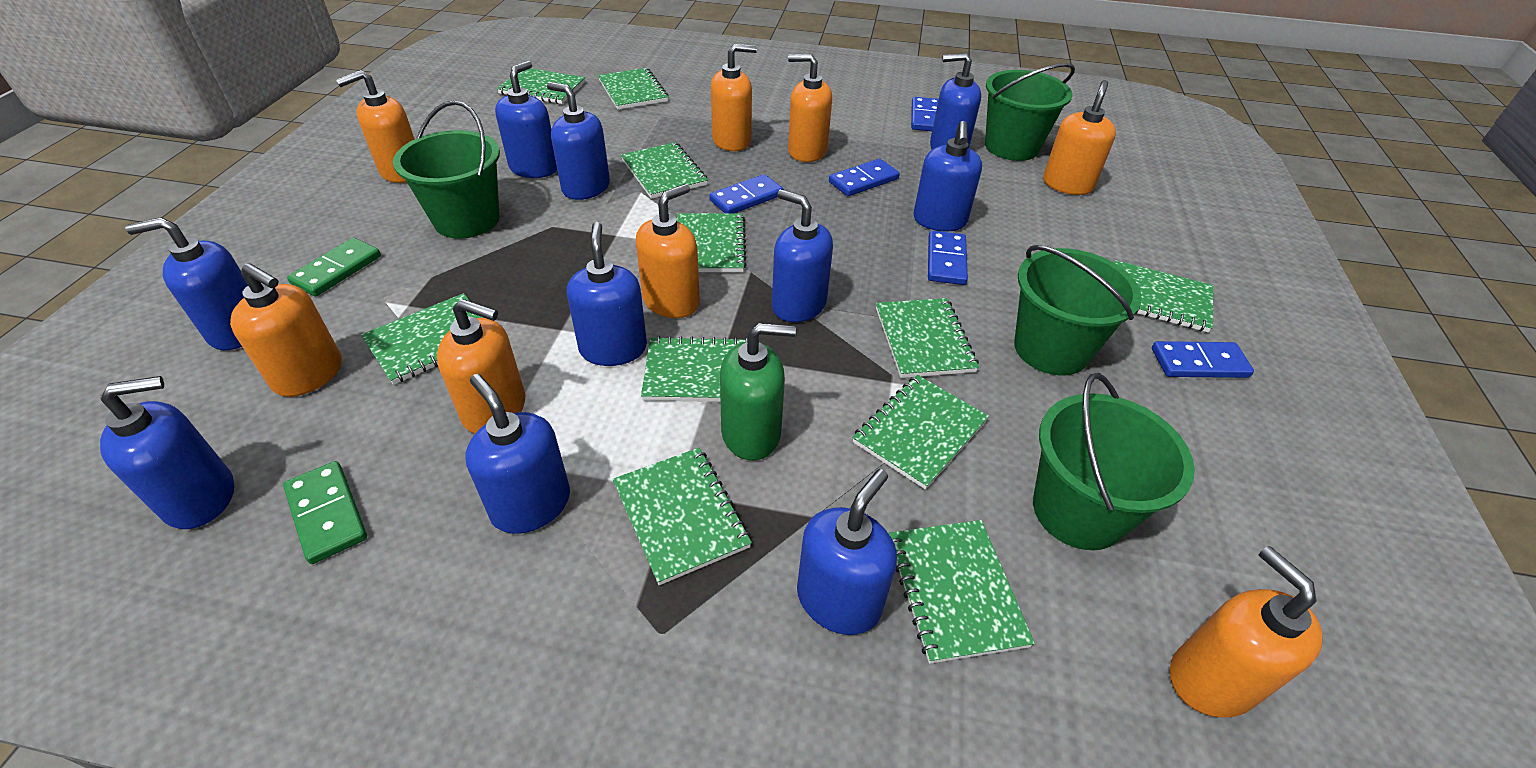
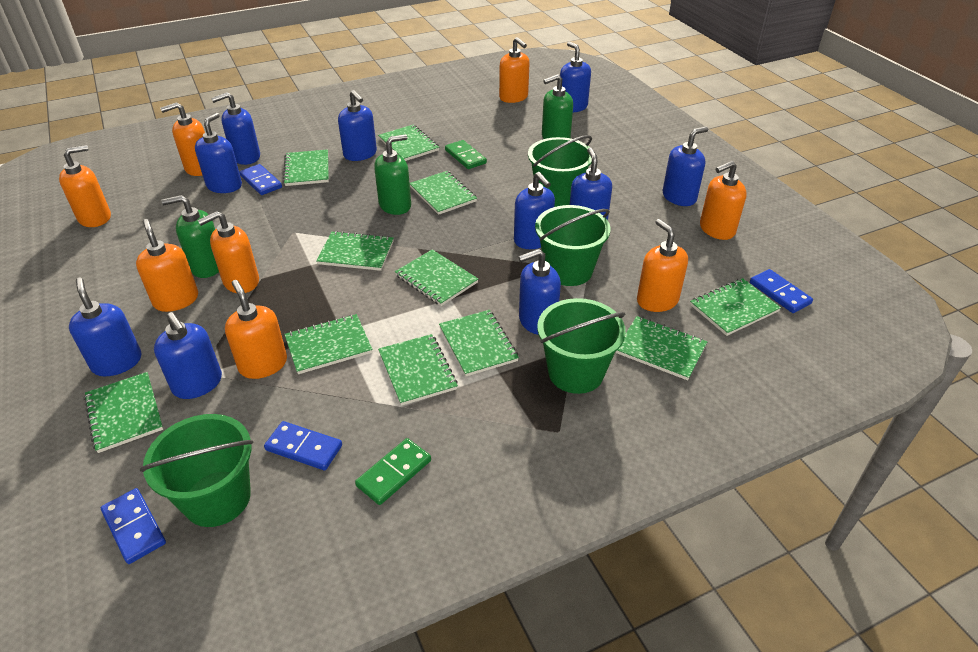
blue domino: 5 -> 4
green soap dispenser: 1 -> 3

